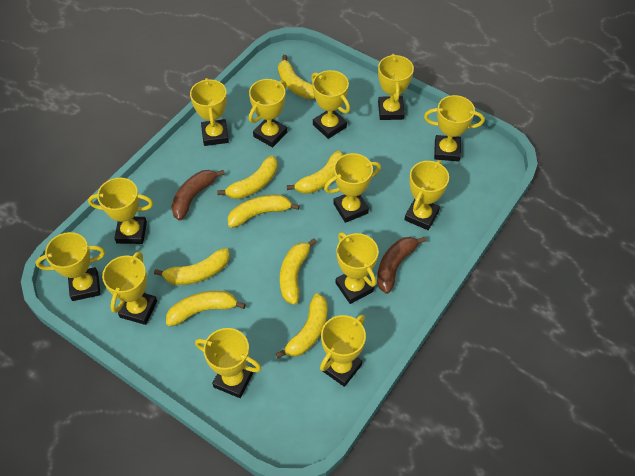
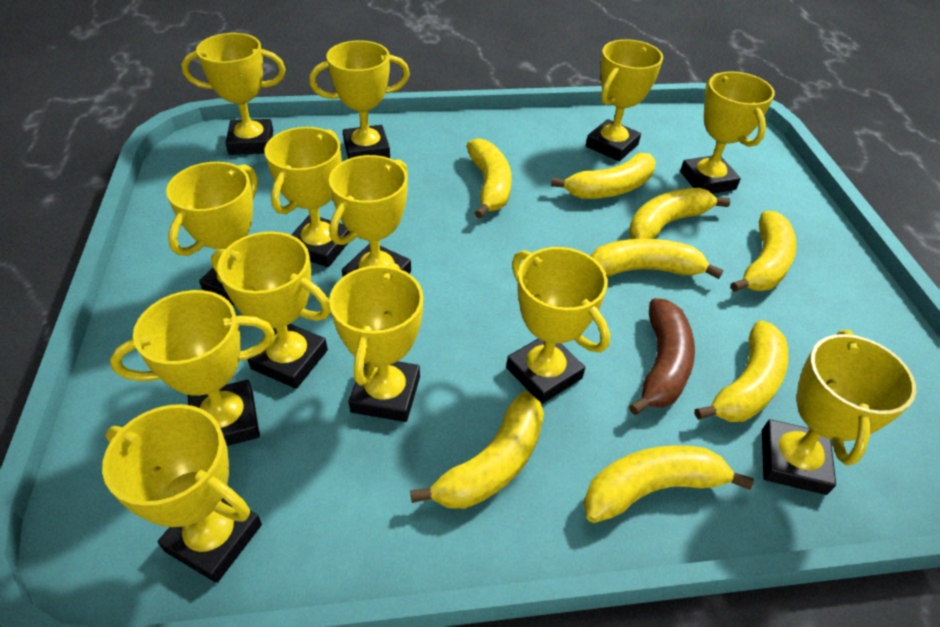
brown banana: 2 -> 1

